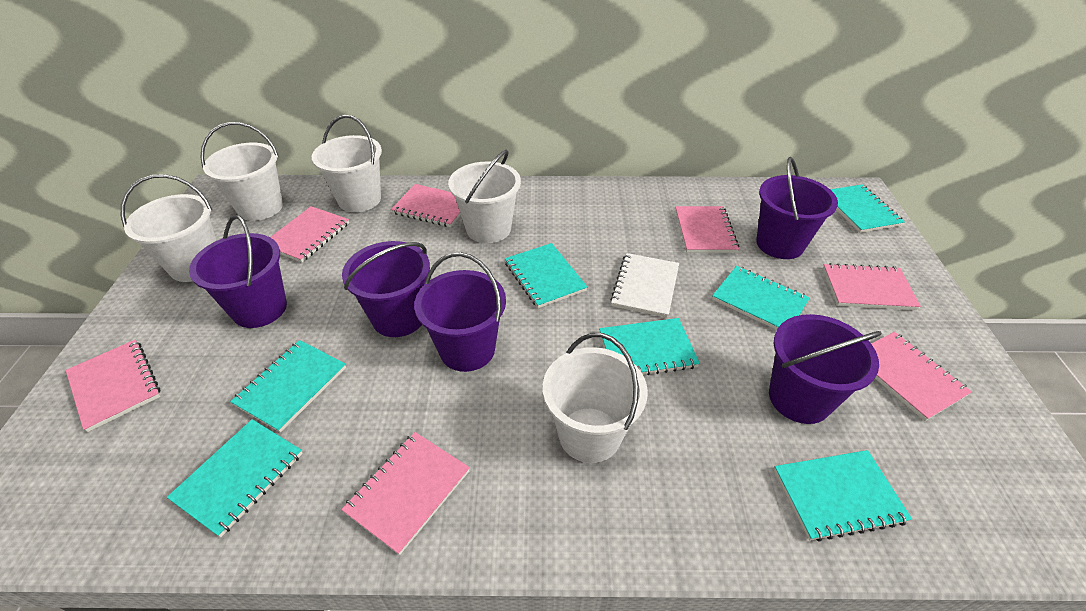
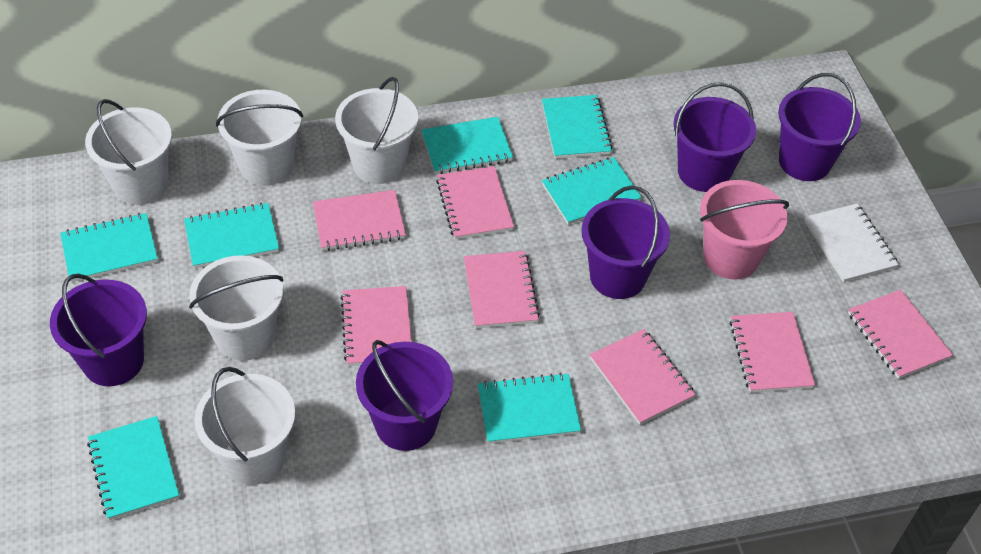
pink bucket: 0 -> 1

